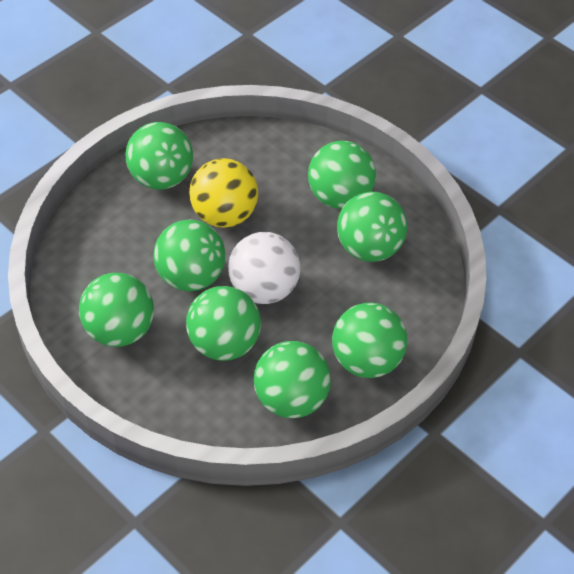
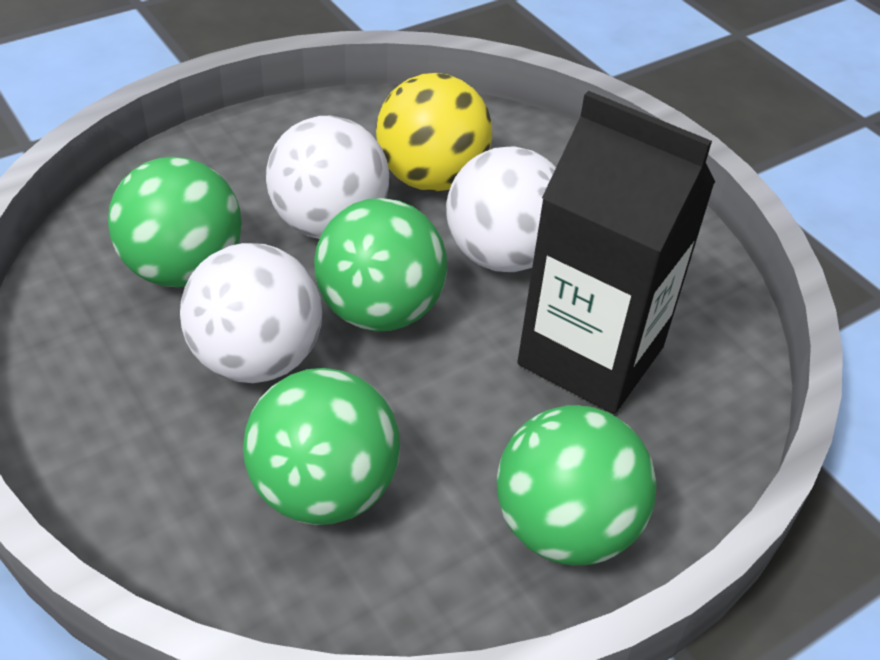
black carton: 0 -> 1
green ball: 8 -> 4
white ball: 1 -> 3

